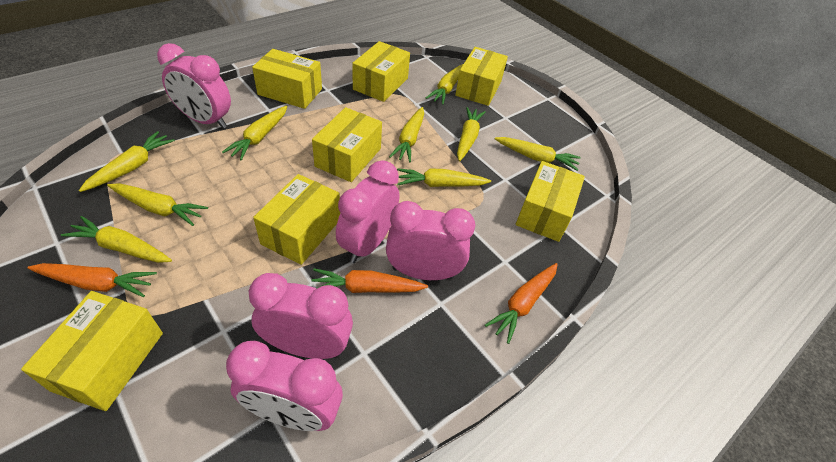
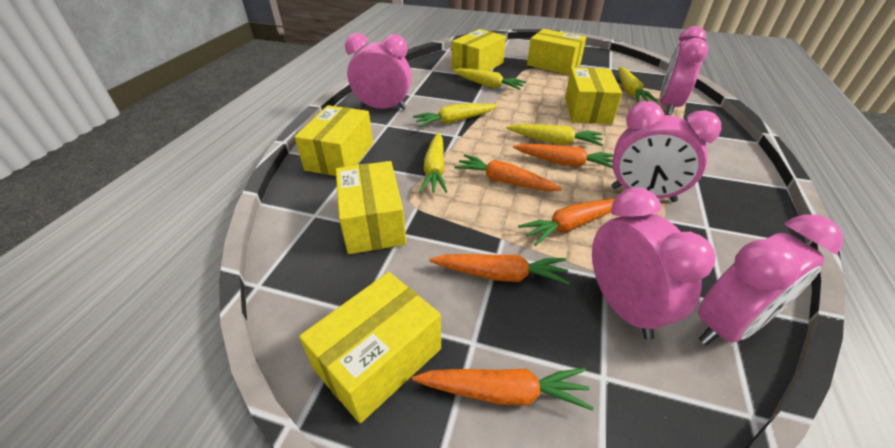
orange carrot: 3 -> 5
yellow box: 7 -> 6
yellow carrot: 9 -> 5

